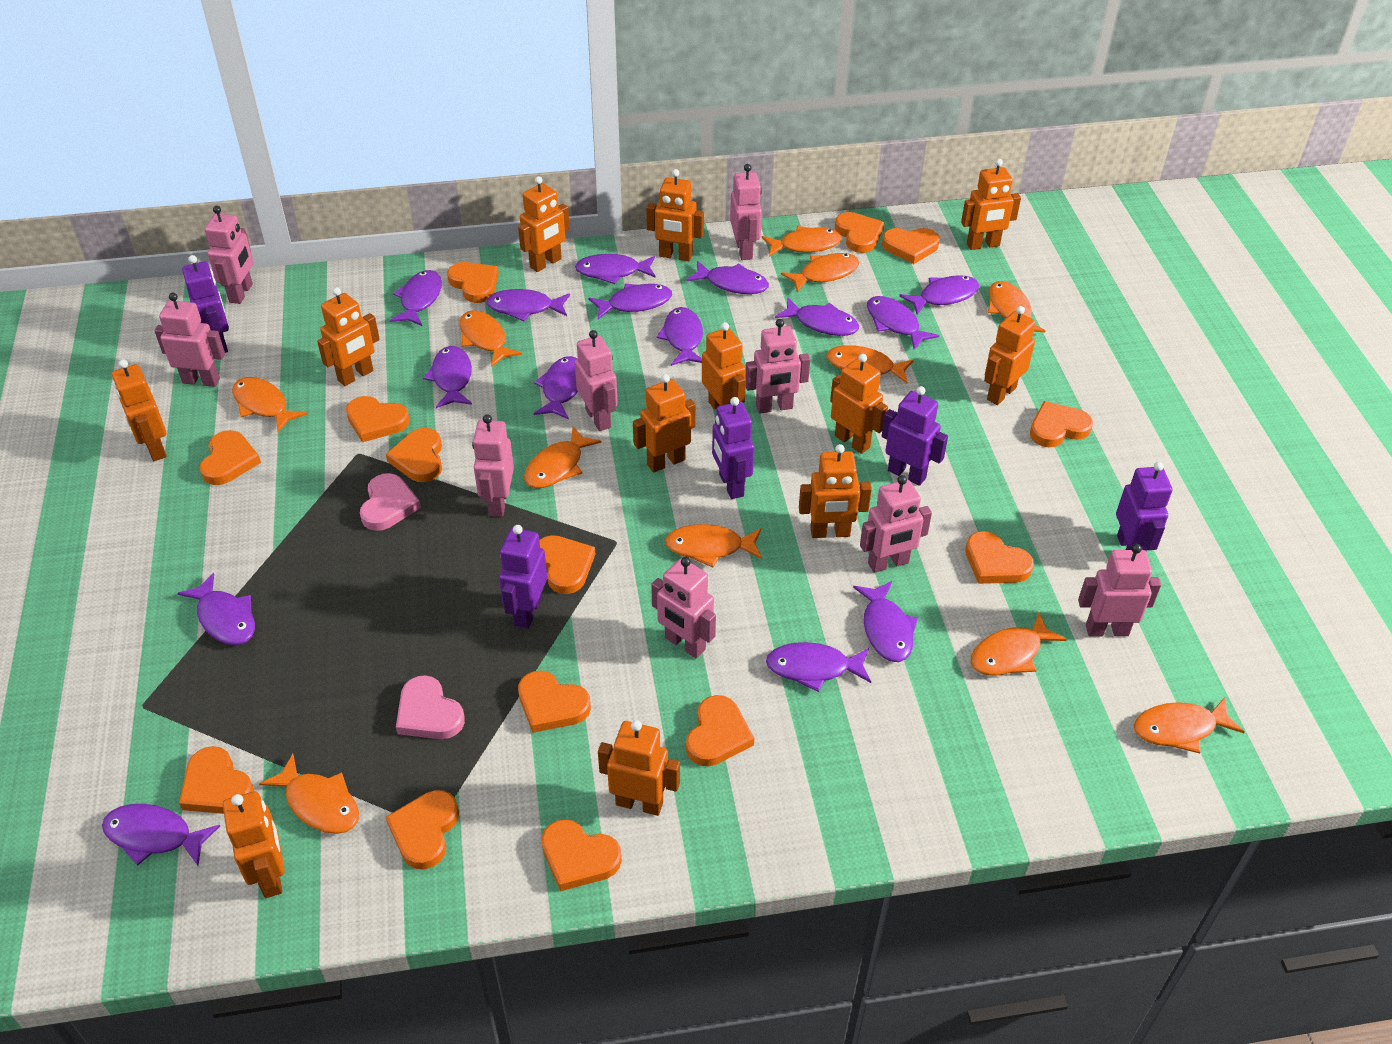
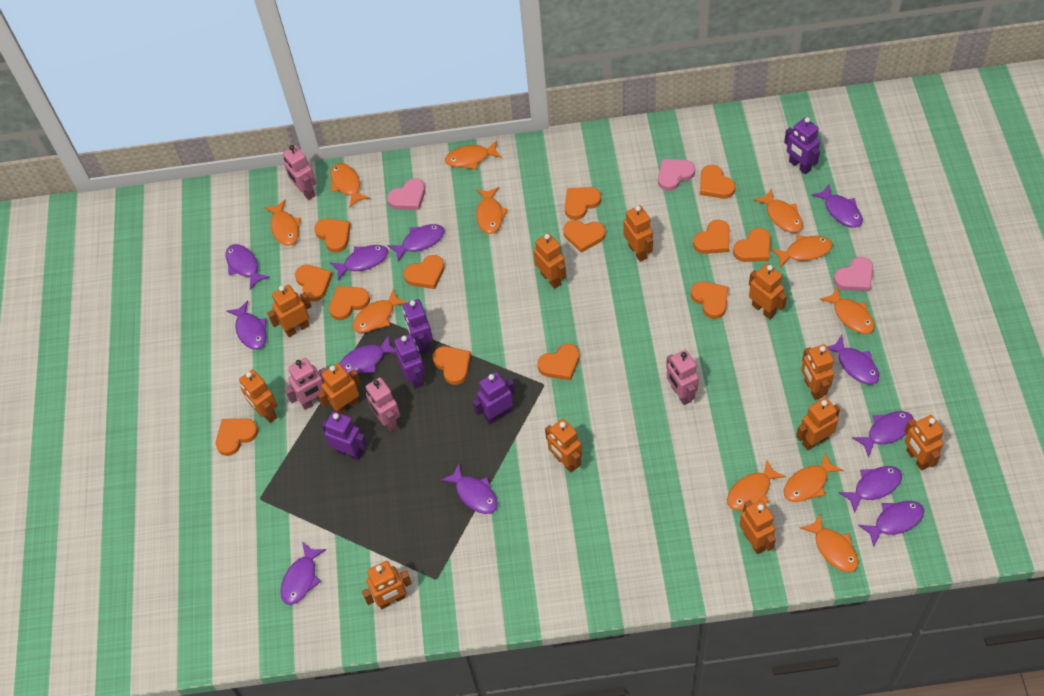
orange heart: 14 -> 13
pink heart: 2 -> 3
pink robot: 9 -> 4
purple fish: 15 -> 12

